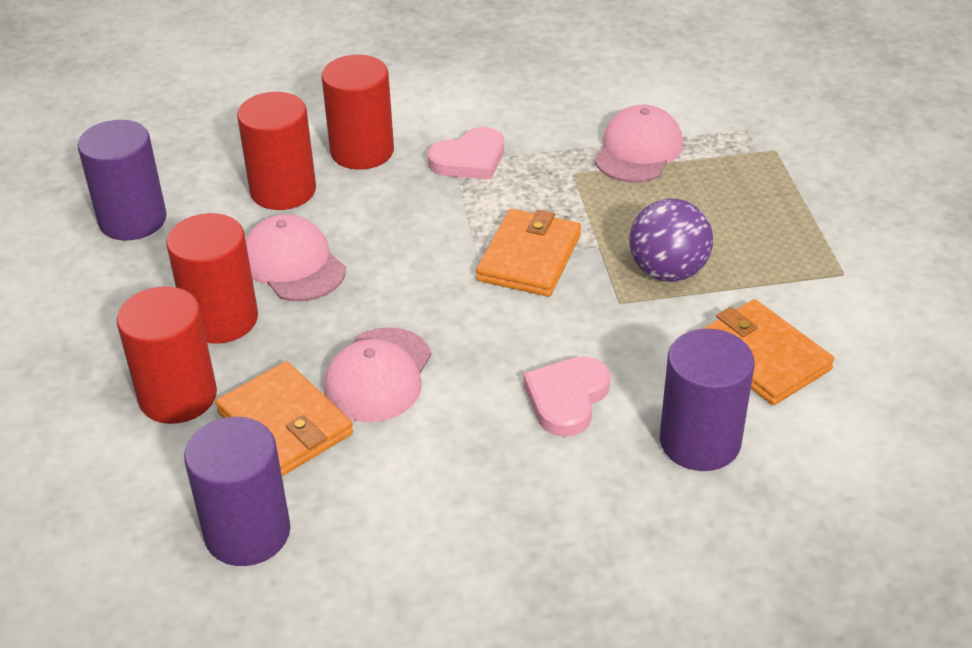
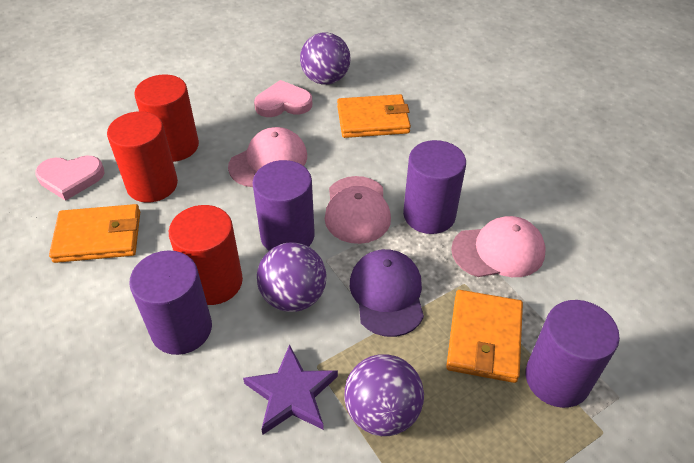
purple ball: 1 -> 3
purple cap: 0 -> 1
purple cylinder: 3 -> 4
purple star: 0 -> 1
red cylinder: 4 -> 3

